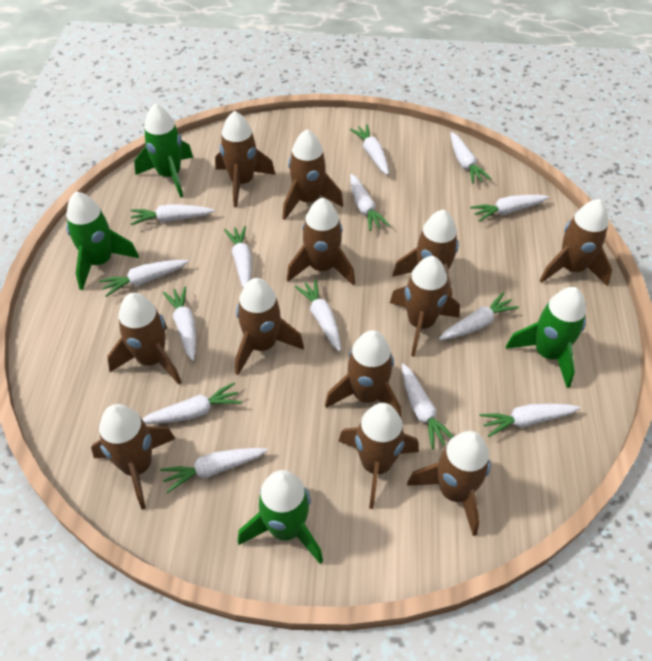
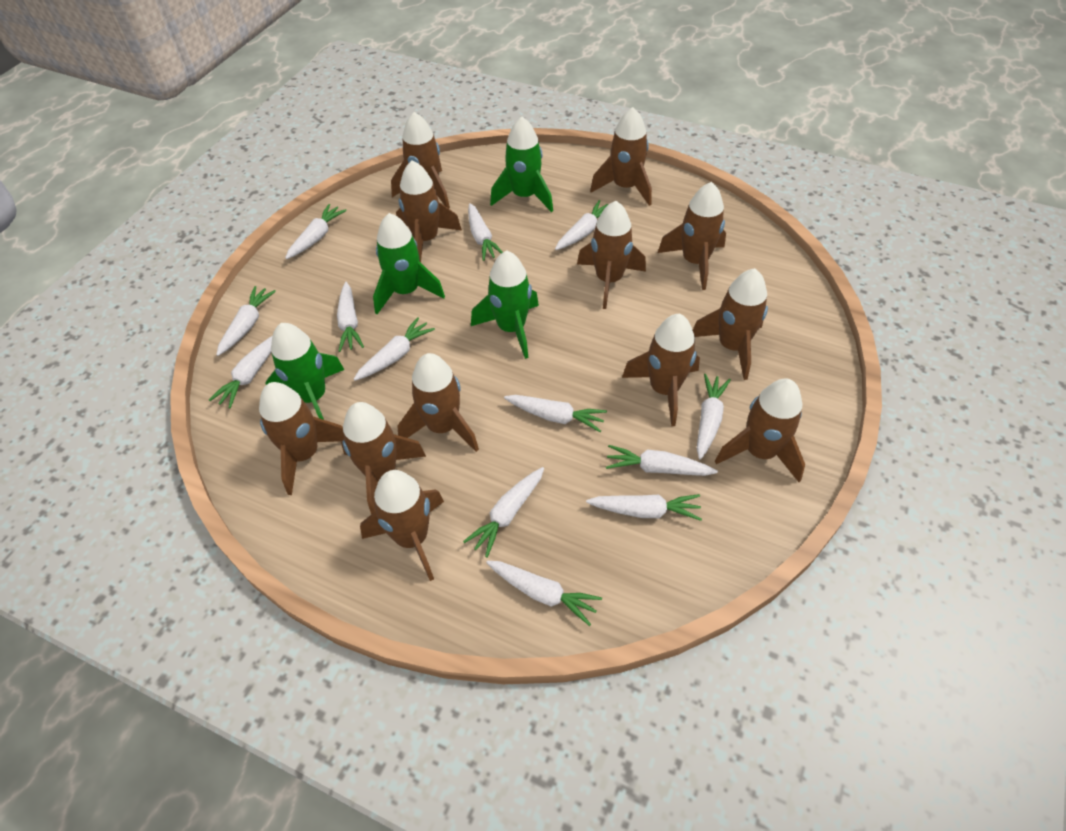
white carrot: 14 -> 13

